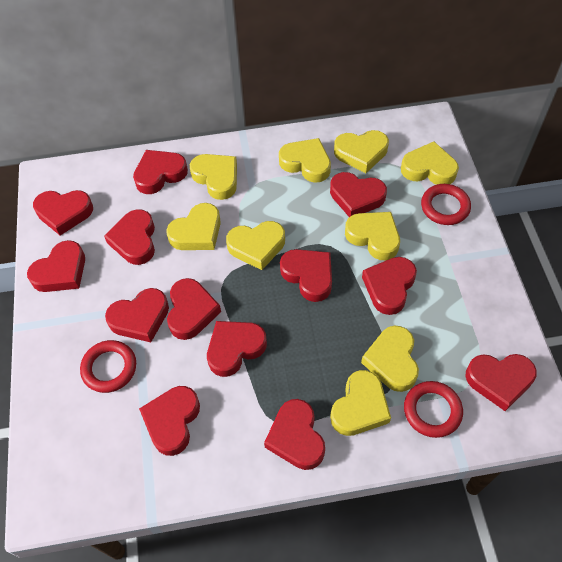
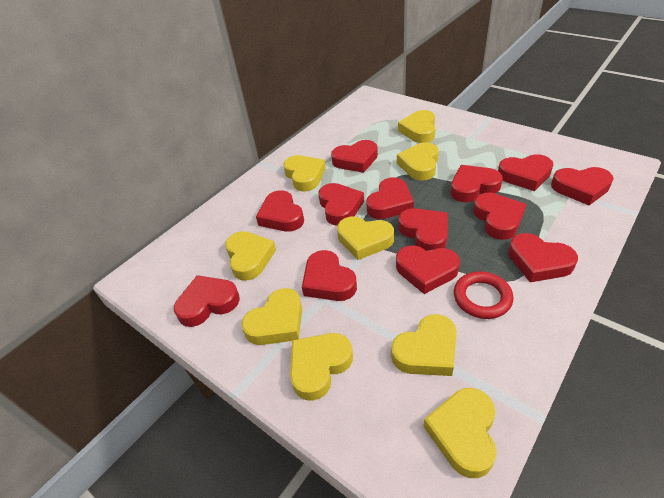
red ring: 3 -> 1

